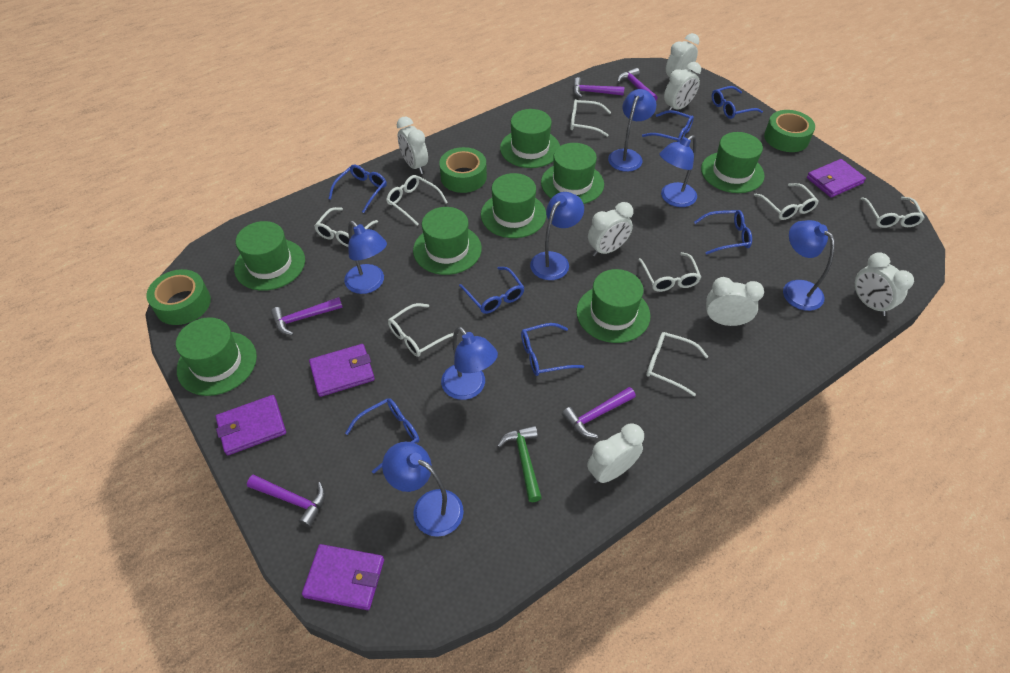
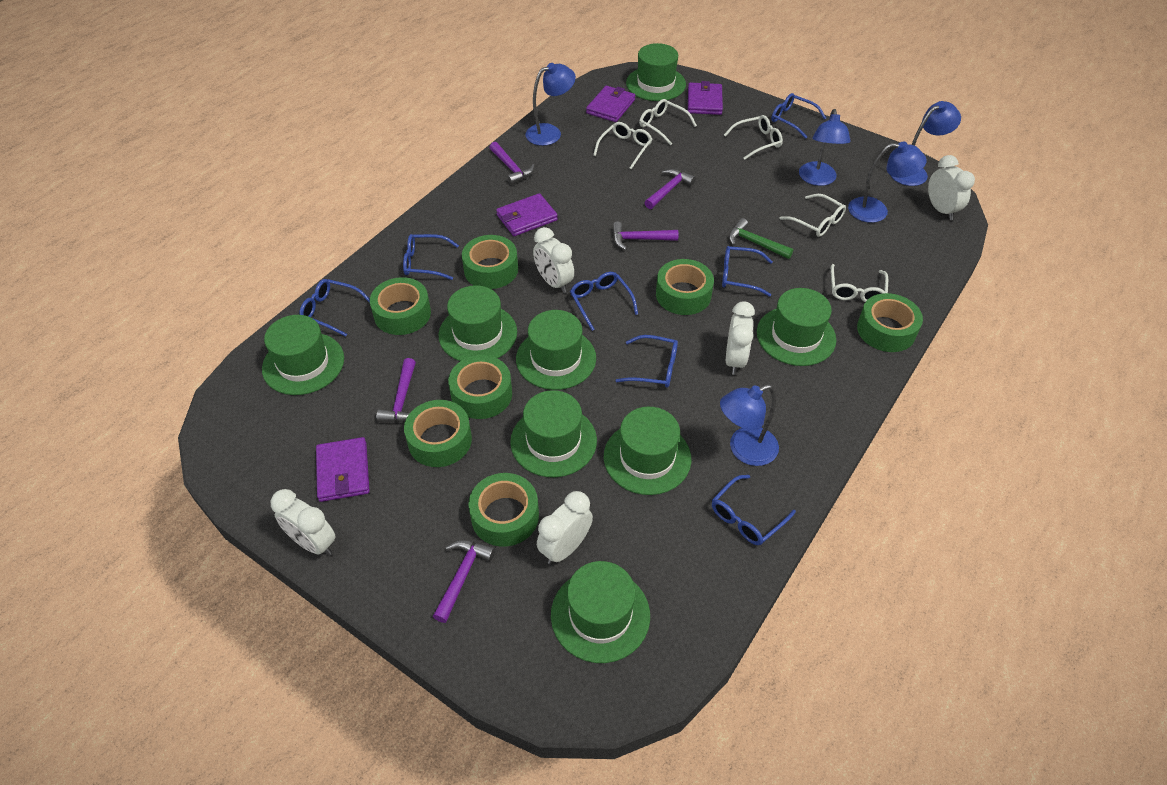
blue lamp: 7 -> 5
green tape: 3 -> 7
white clock: 7 -> 5
white glasses: 8 -> 5

